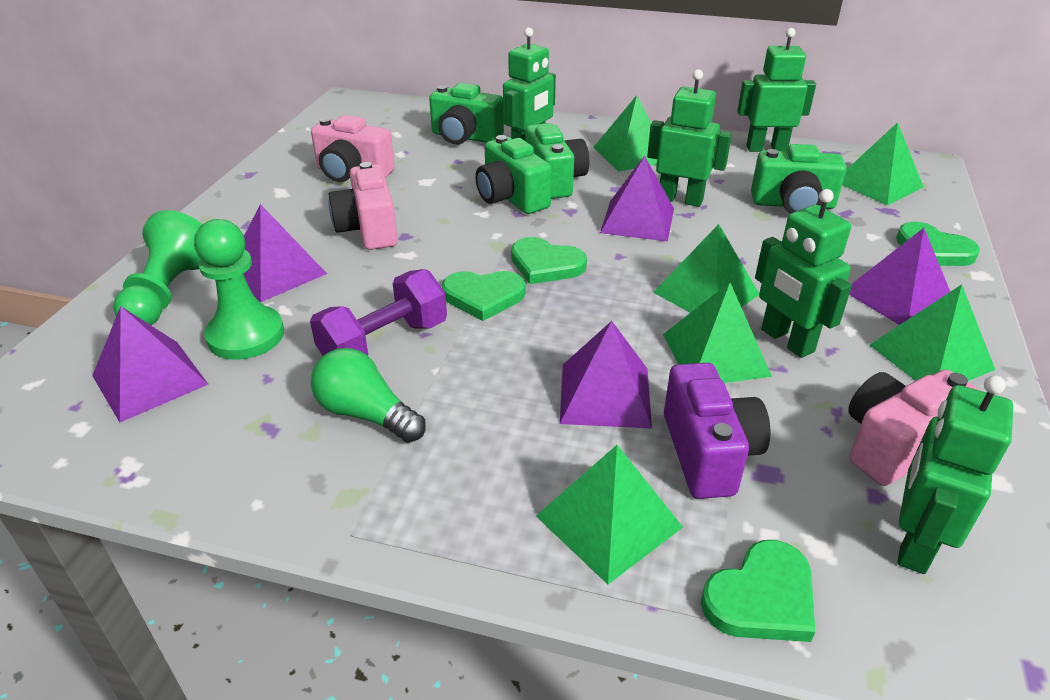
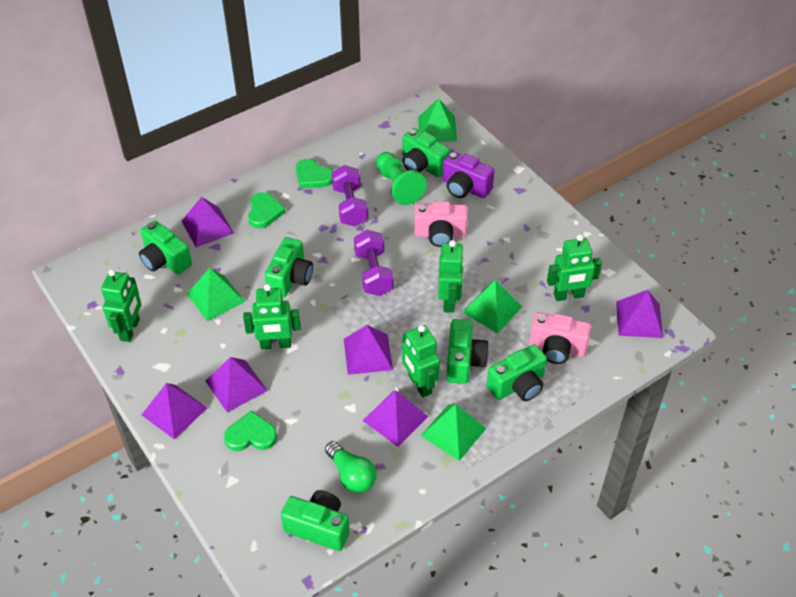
green camera: 4 -> 6
green heart: 4 -> 3
green pawn: 2 -> 1
green pyramid: 6 -> 4
pink camera: 3 -> 2
purple dumbbell: 1 -> 2
purple pyramid: 5 -> 6

